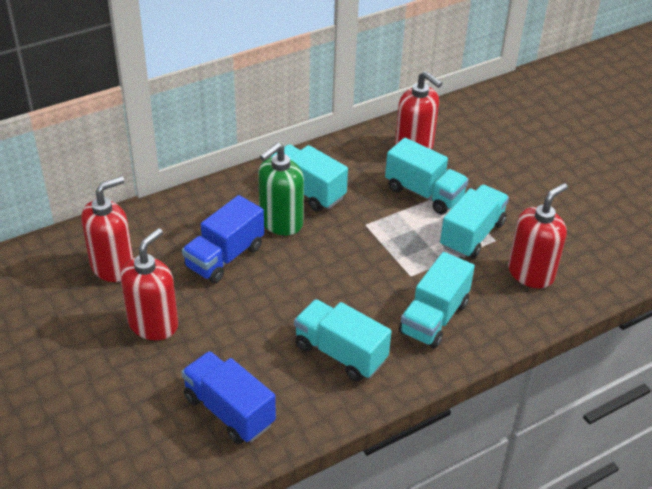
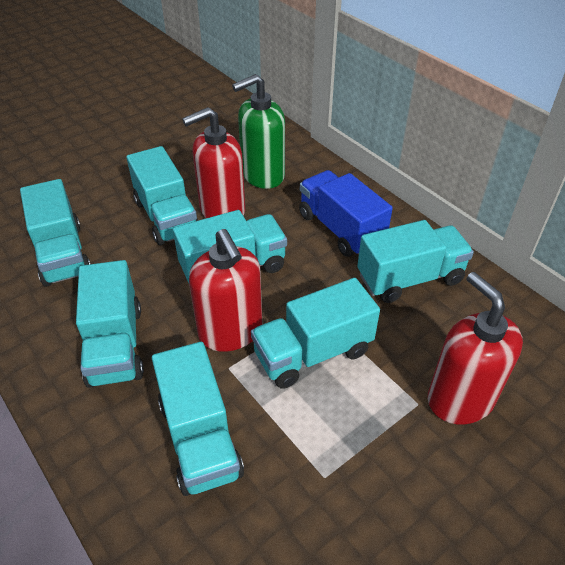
blue truck: 2 -> 1
red soap dispenser: 4 -> 3
turquoise truck: 5 -> 7

